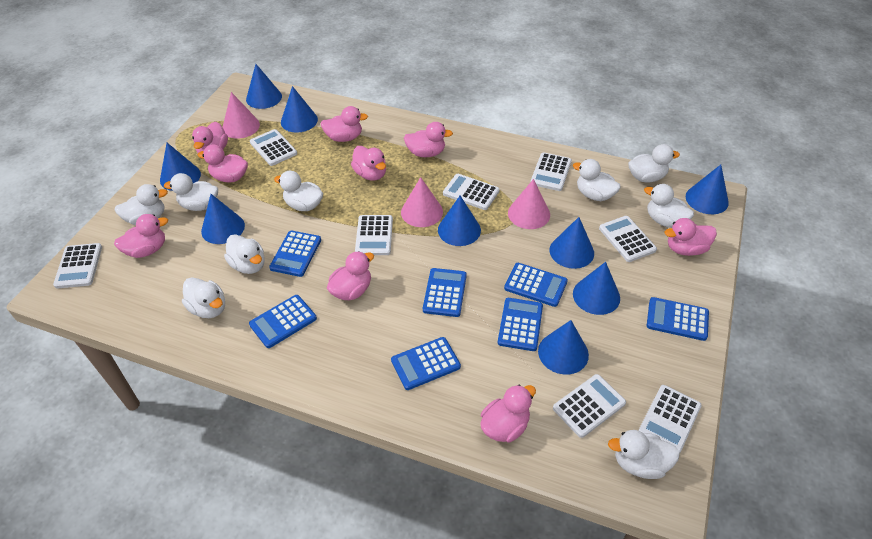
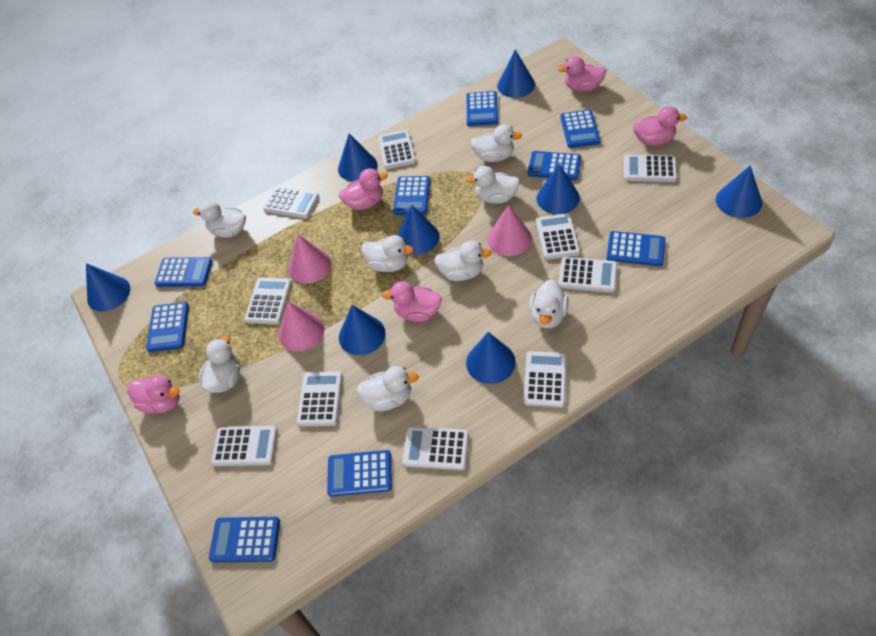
blue calculator: 7 -> 9
blue cone: 9 -> 8
pink duck: 9 -> 5
white calculator: 8 -> 10
white duck: 9 -> 8

